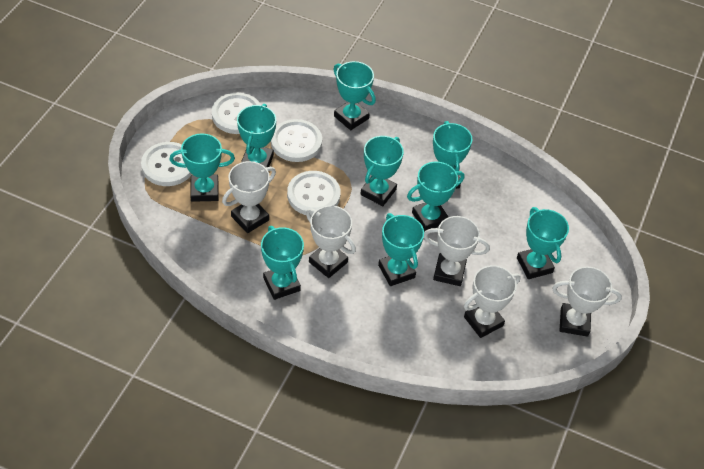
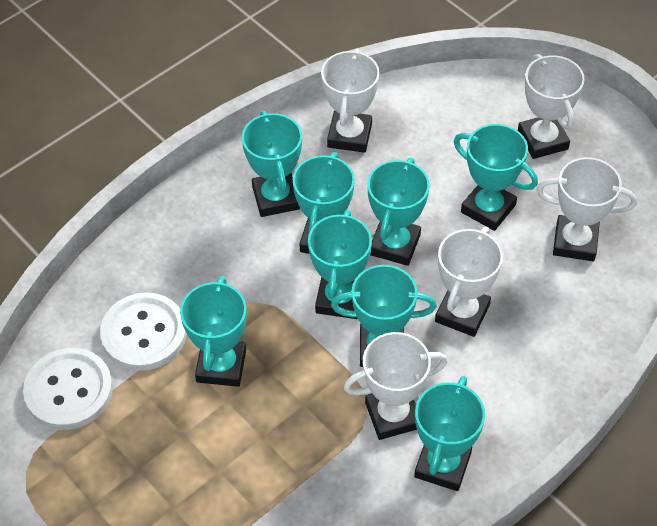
turquoise trophy: 9 -> 8
white button: 4 -> 2

